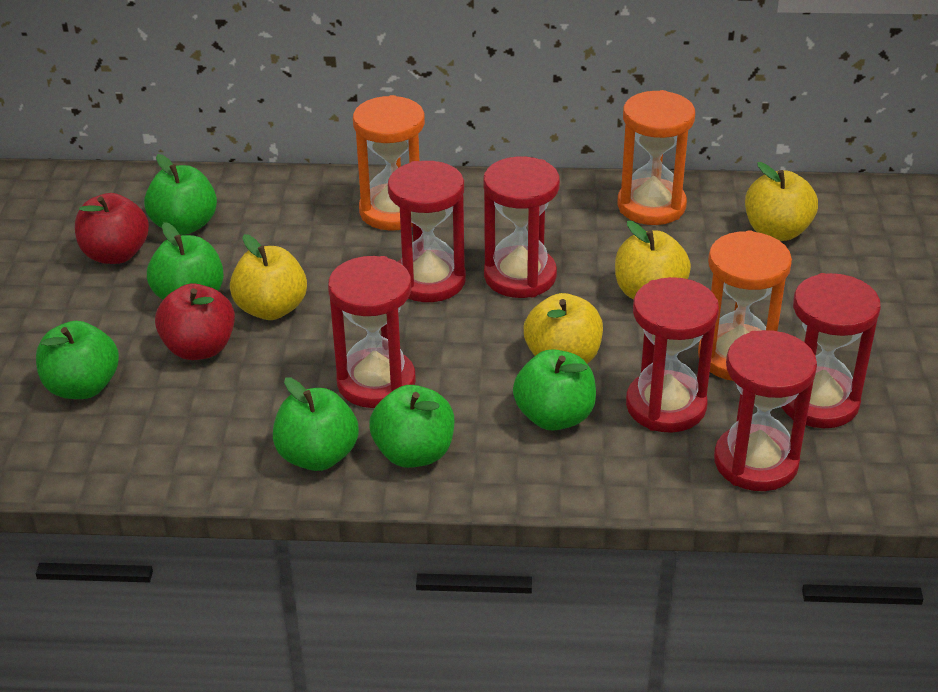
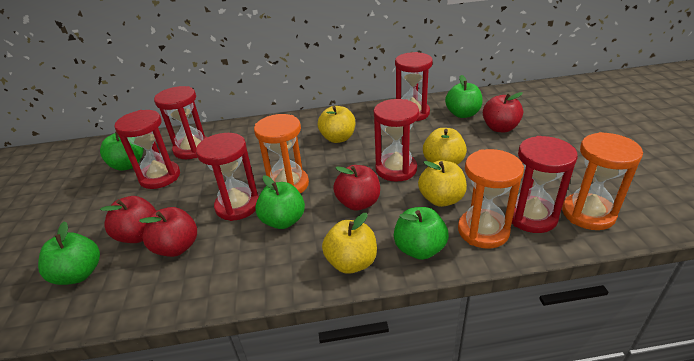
green apple: 6 -> 5
red apple: 2 -> 4

